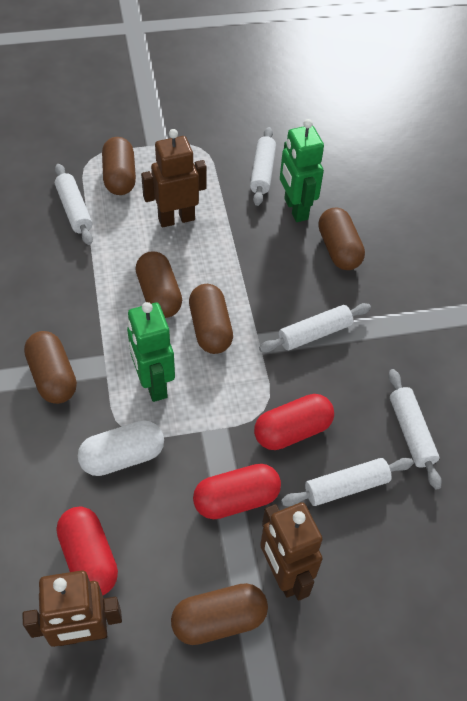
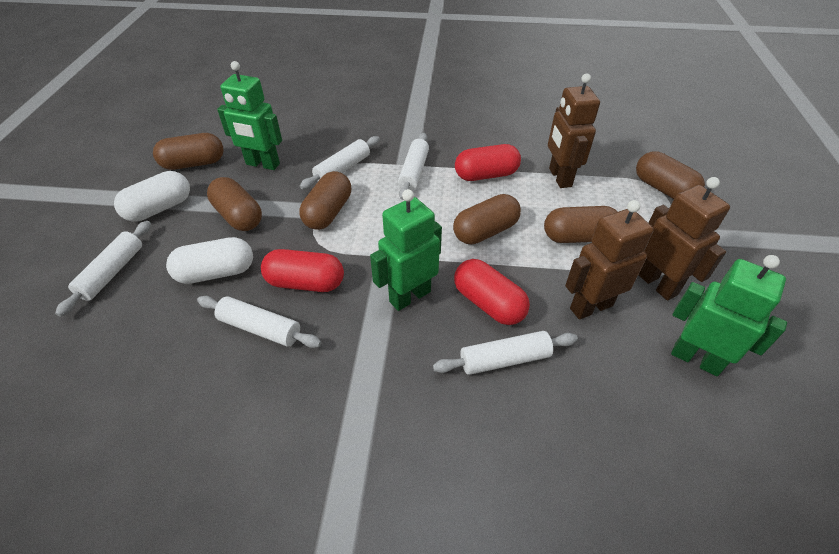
green robot: 2 -> 3
white capsule: 1 -> 2

